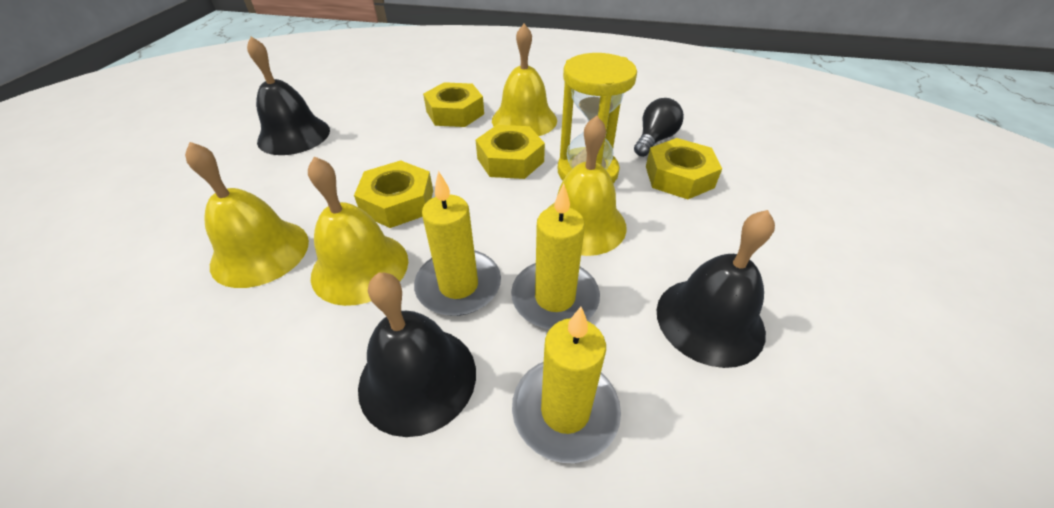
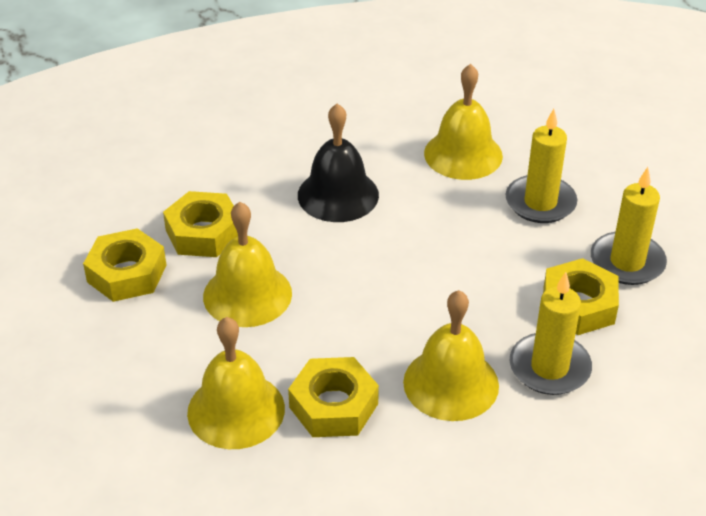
black bell: 3 -> 1
black light bulb: 1 -> 0
yellow hourglass: 1 -> 0

